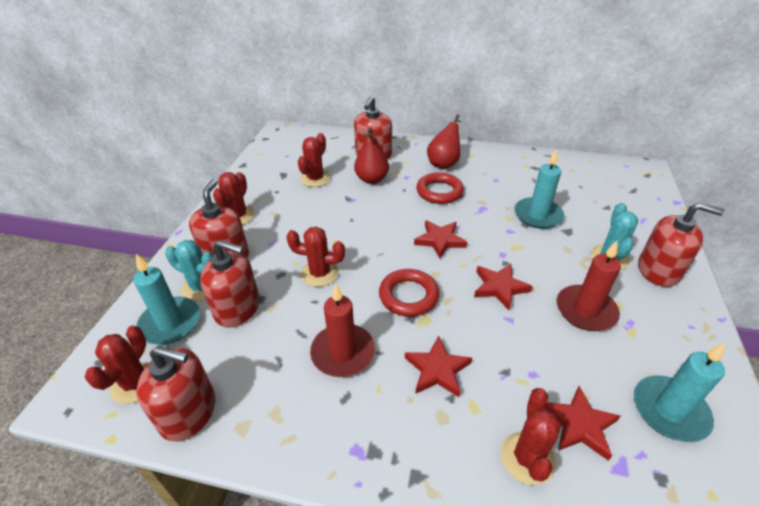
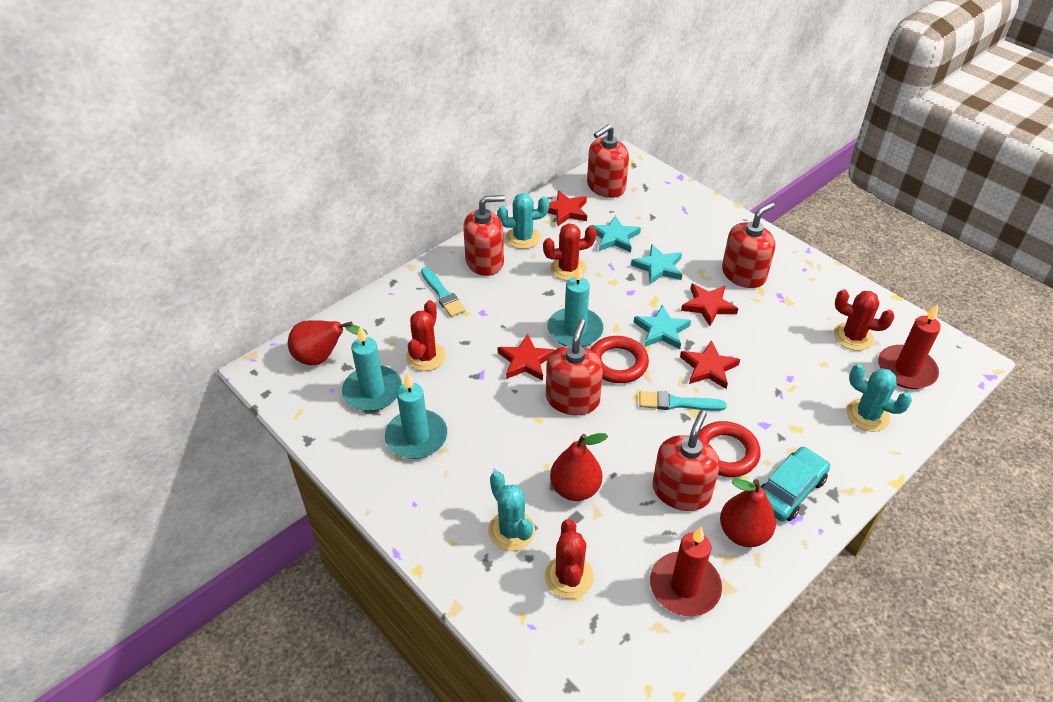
red cactus: 5 -> 4
red pear: 2 -> 3
turquoise brush: 0 -> 2
turquoise cactus: 2 -> 3
turquoise car: 0 -> 1
turquoise star: 0 -> 3

